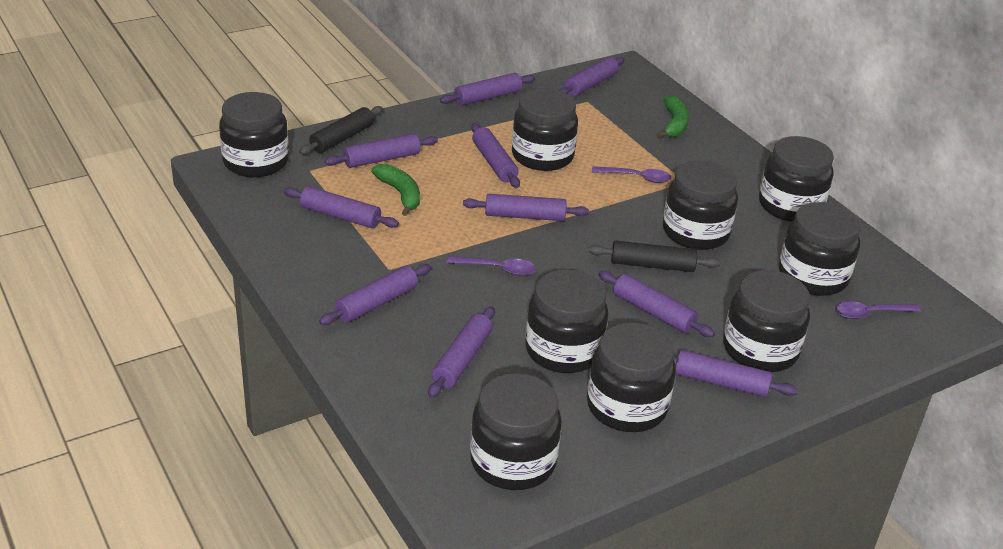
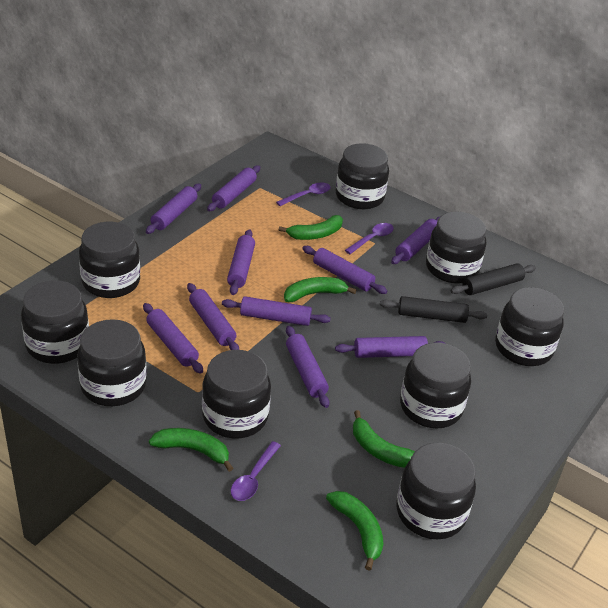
green banana: 2 -> 5

